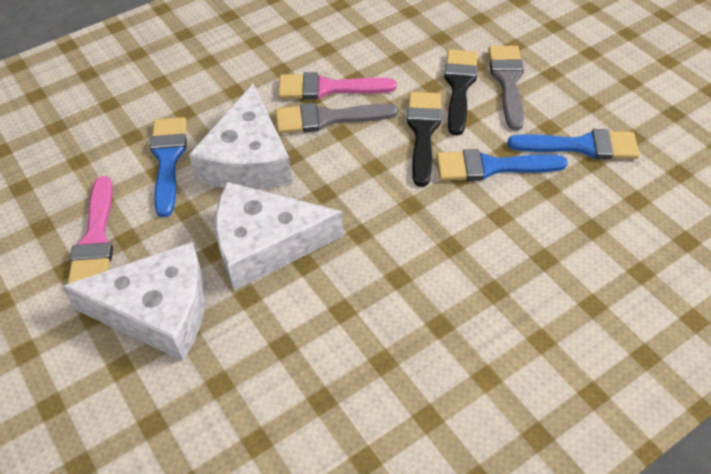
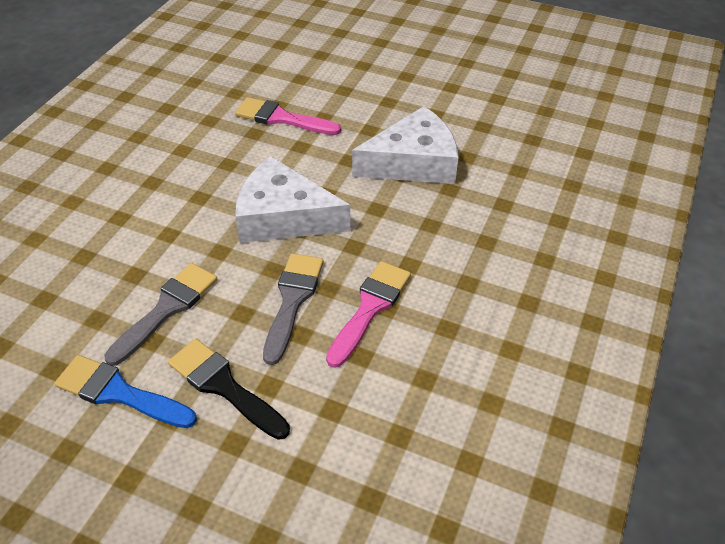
black brush: 2 -> 1
blue brush: 3 -> 1
white cheese: 3 -> 2

